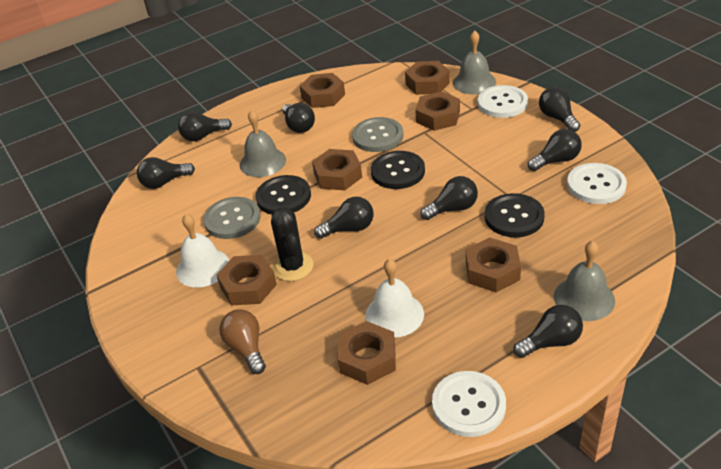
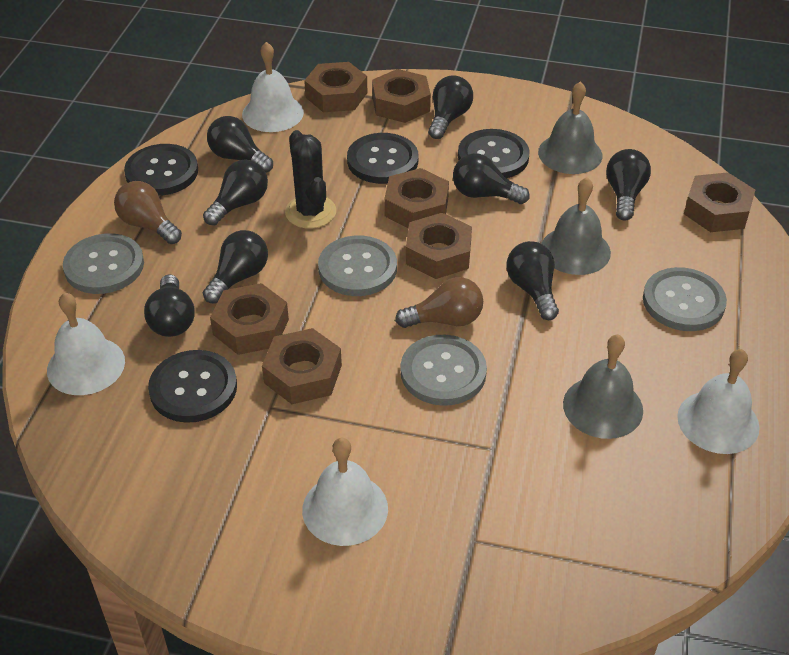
black button: 3 -> 4
brown light bulb: 1 -> 2
grey button: 2 -> 4
white bell: 2 -> 4
white button: 3 -> 0

